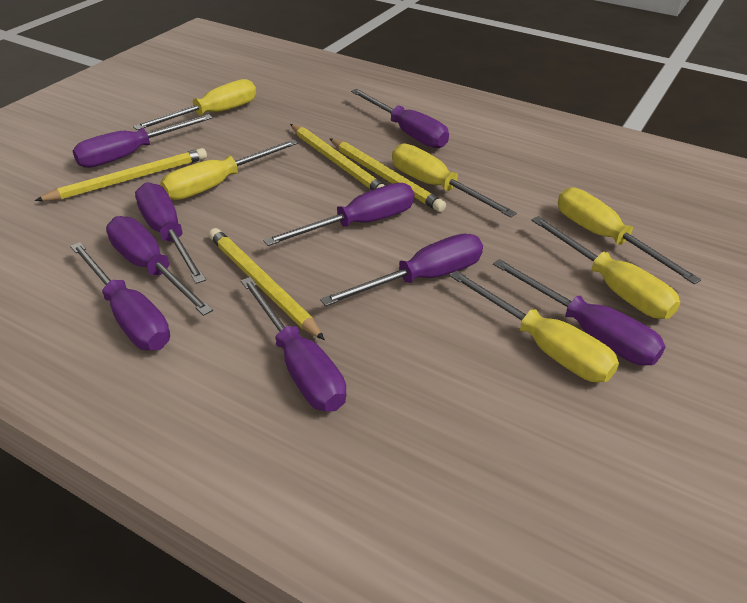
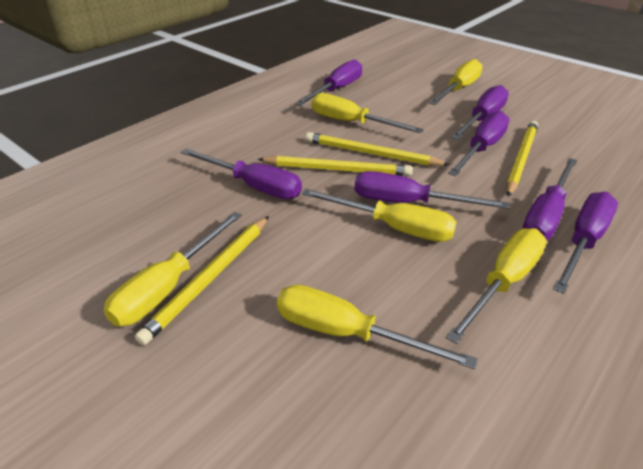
purple screwdriver: 9 -> 7

